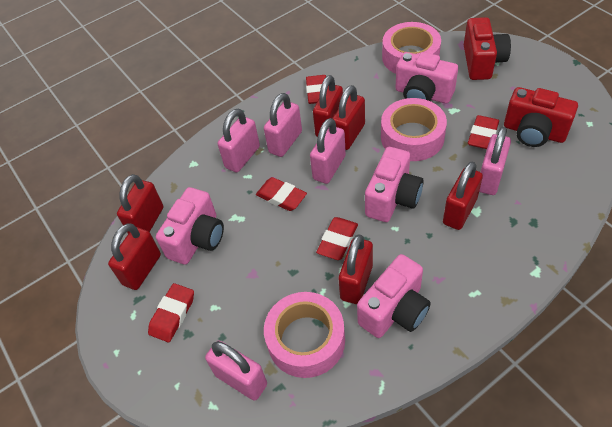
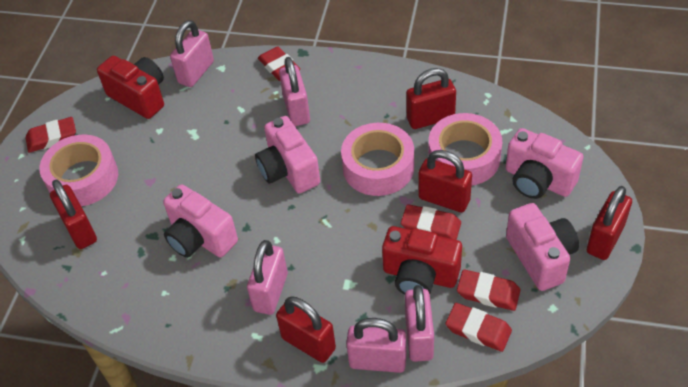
red padlock: 6 -> 5

